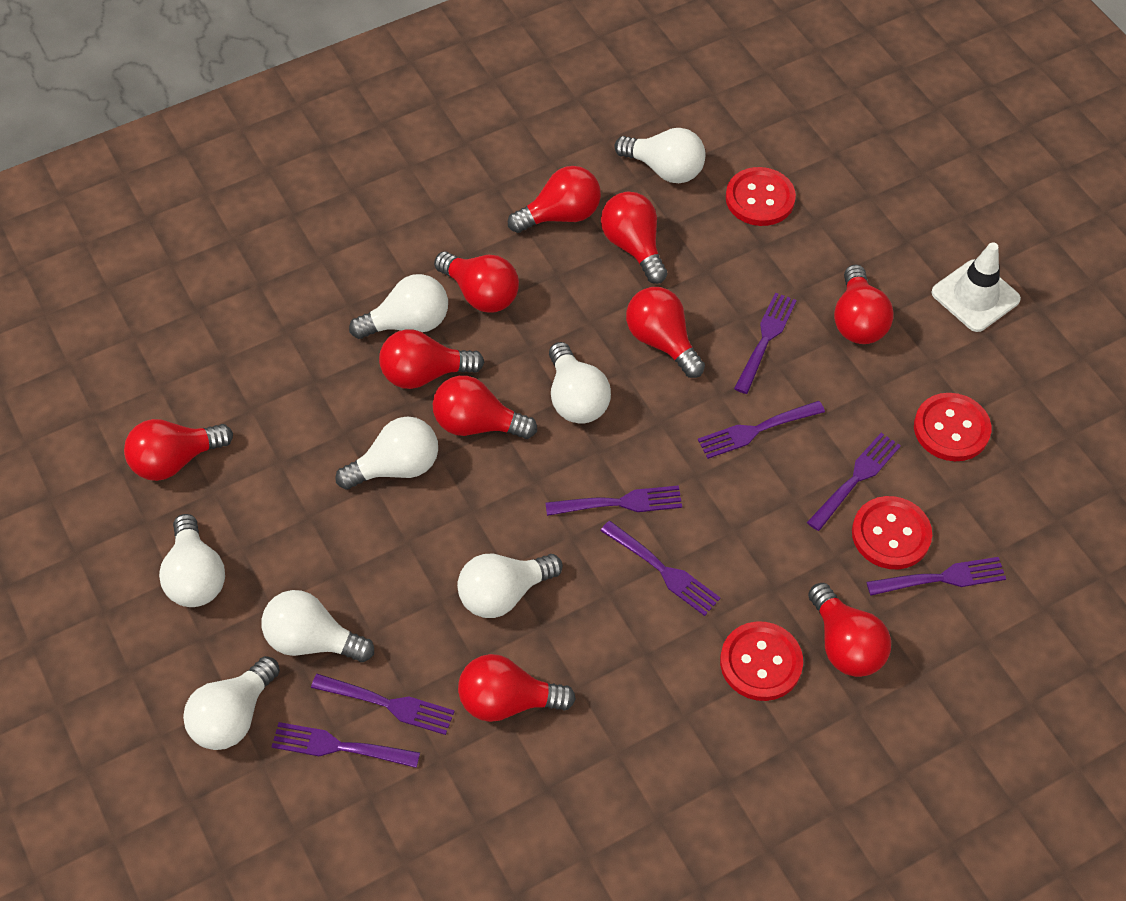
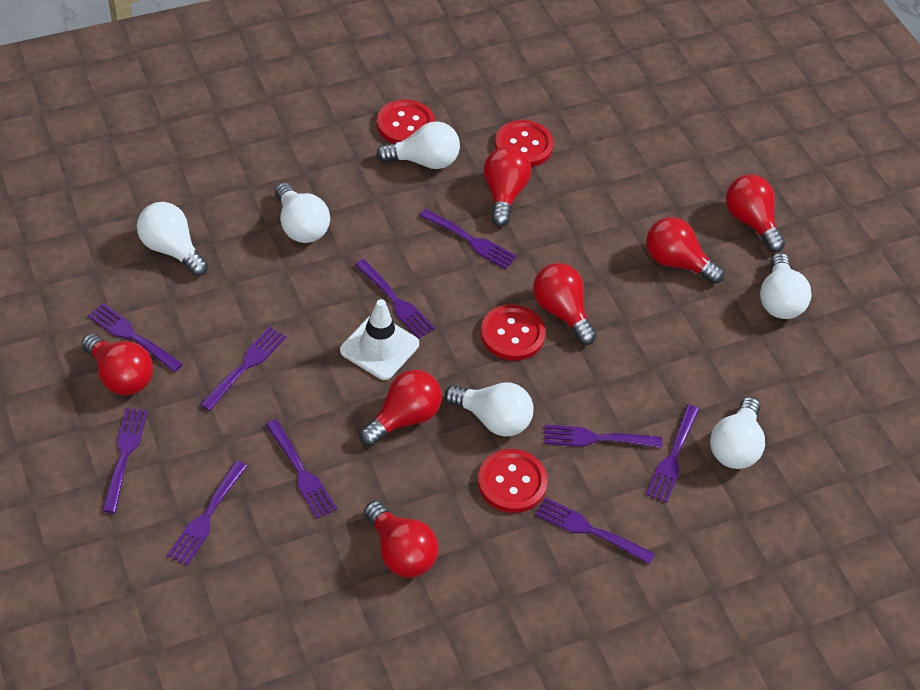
purple fork: 8 -> 10
red light bulb: 10 -> 7
white light bulb: 8 -> 6

